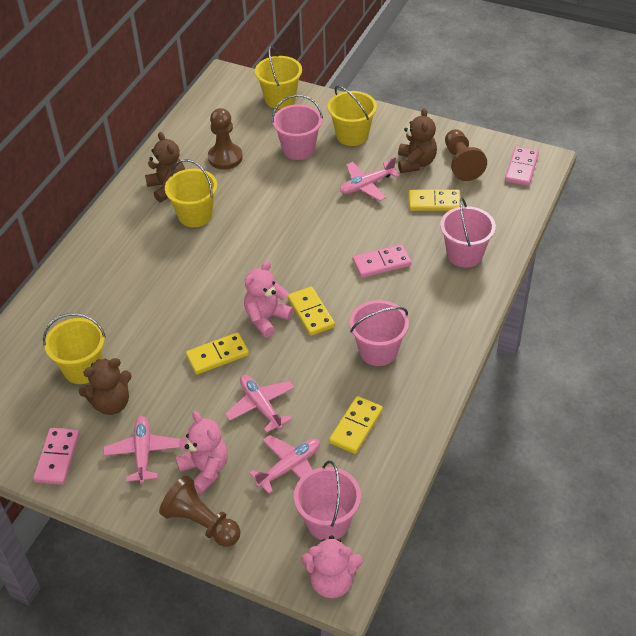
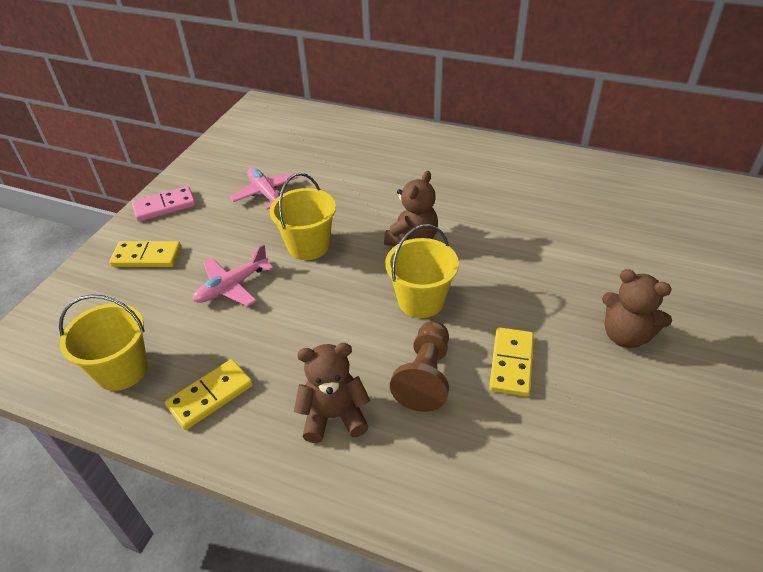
brown pawn: 3 -> 1
pink bucket: 4 -> 0
pink domino: 3 -> 1
pink plane: 4 -> 2
pink teddy bear: 3 -> 0
yellow bucket: 4 -> 3
yellow domino: 4 -> 3

